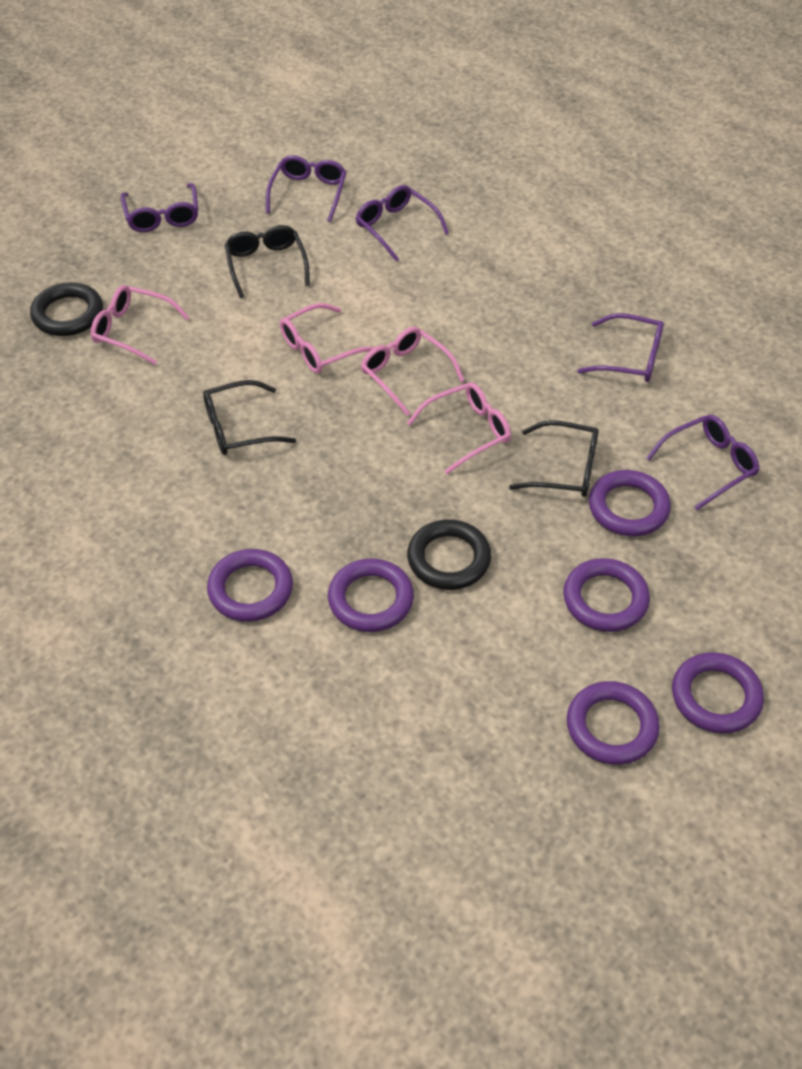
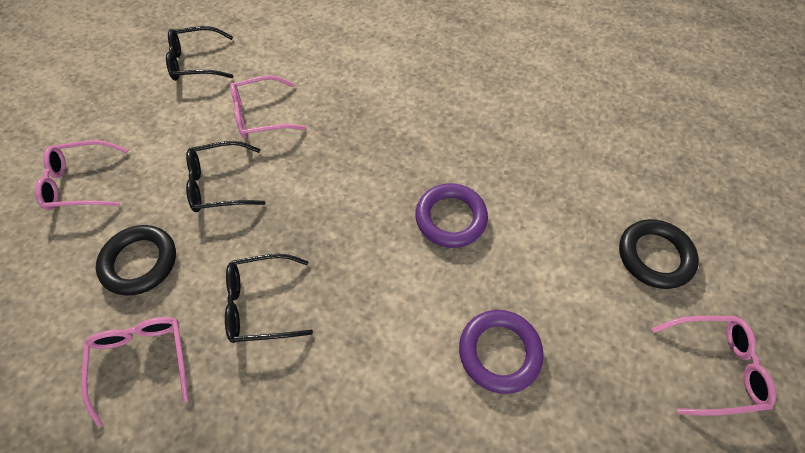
purple glasses: 5 -> 0
purple ring: 6 -> 2

